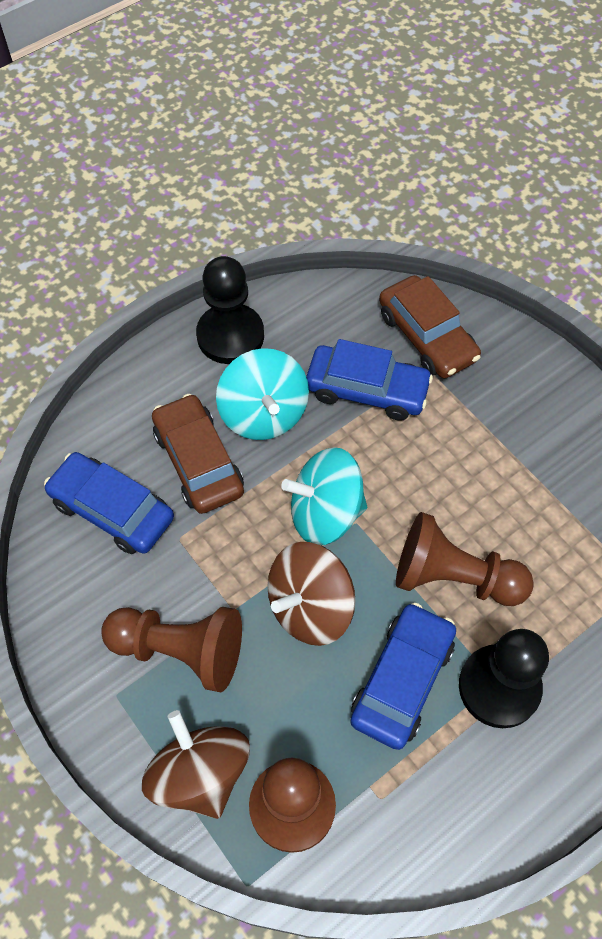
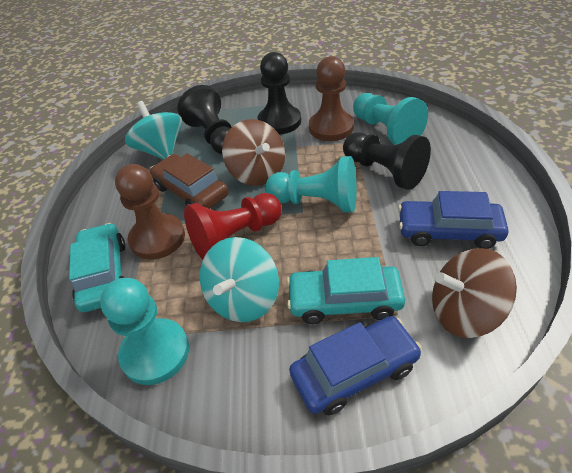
black pawn: 2 -> 3
blue car: 3 -> 2
brown car: 2 -> 1
brown pawn: 3 -> 2
red pawn: 0 -> 1
turquoise car: 0 -> 2
turquoise pawn: 0 -> 3

